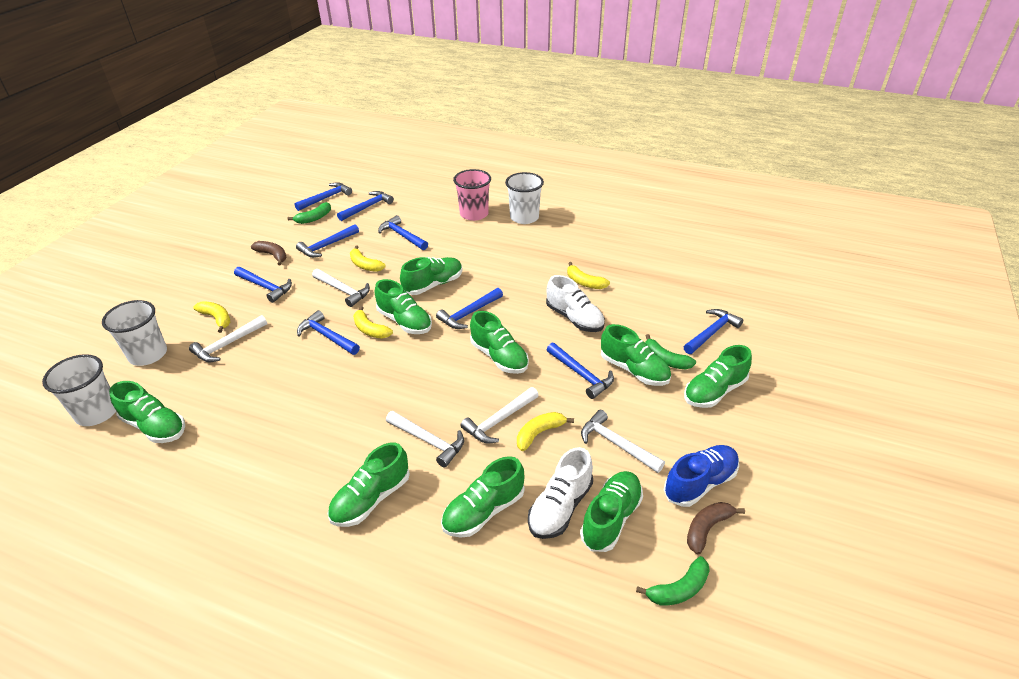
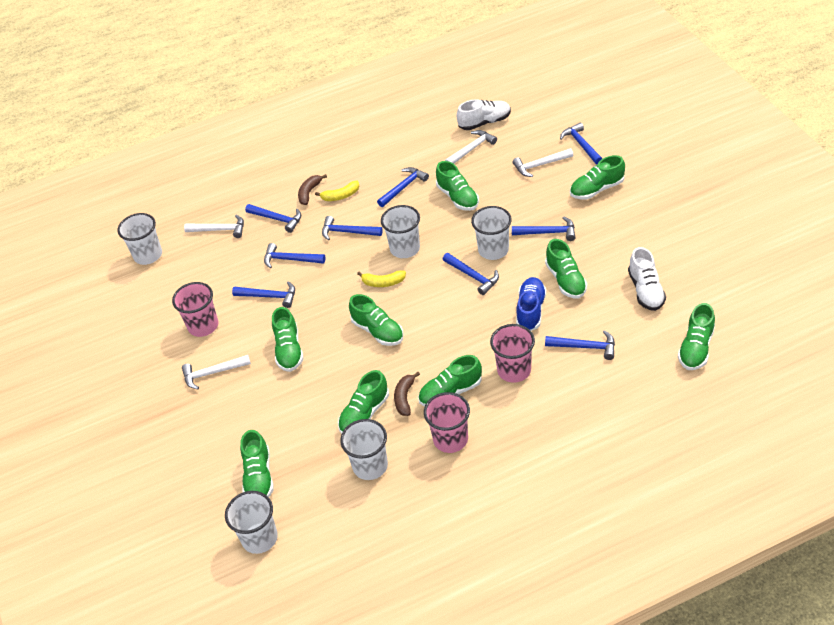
green banana: 3 -> 0
pink cup: 1 -> 3
white cup: 3 -> 5
white hammer: 5 -> 4
yellow banana: 5 -> 2

